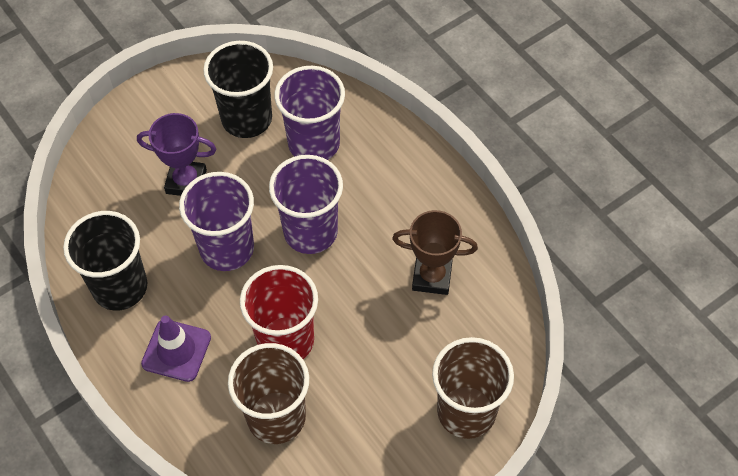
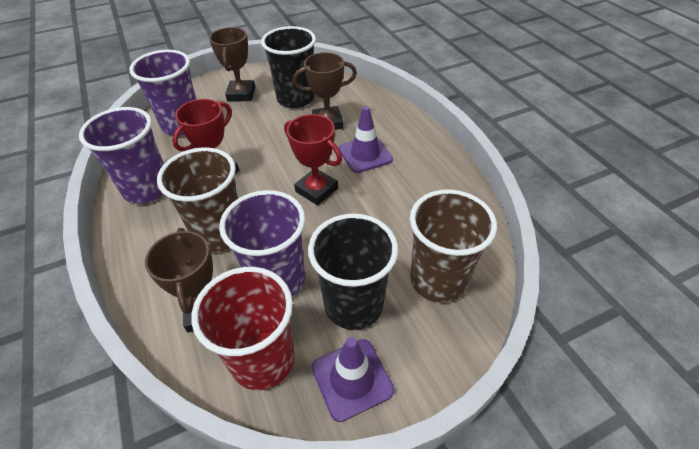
brown trophy: 1 -> 3
purple traffic cone: 1 -> 2
purple trophy: 1 -> 0
red trophy: 0 -> 2

